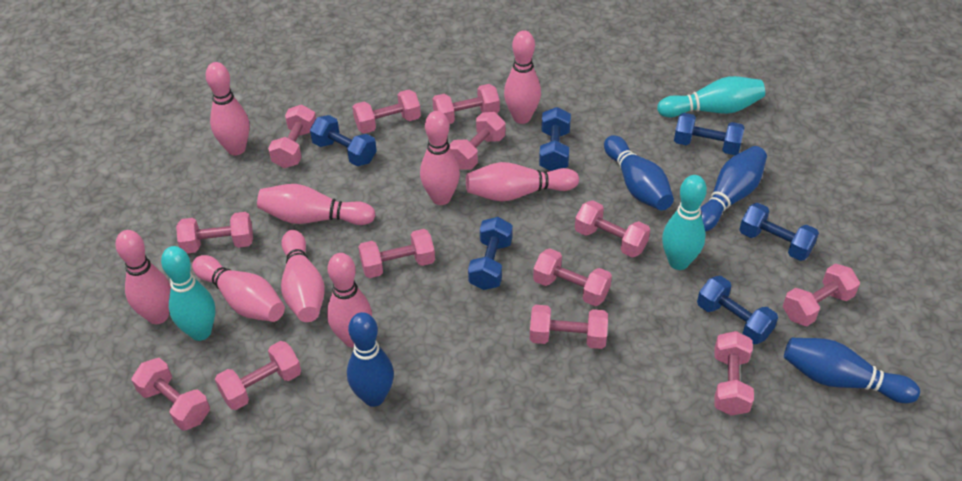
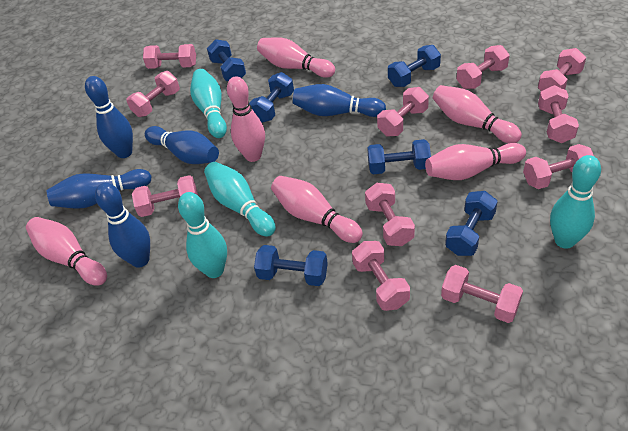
blue bowling pin: 4 -> 5
pink bowling pin: 9 -> 6
pink dumbbell: 13 -> 11
turquoise bowling pin: 3 -> 4

